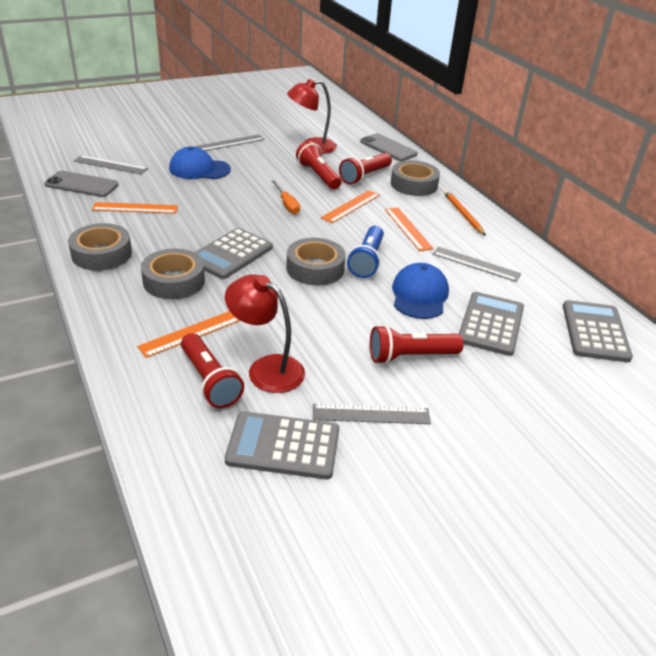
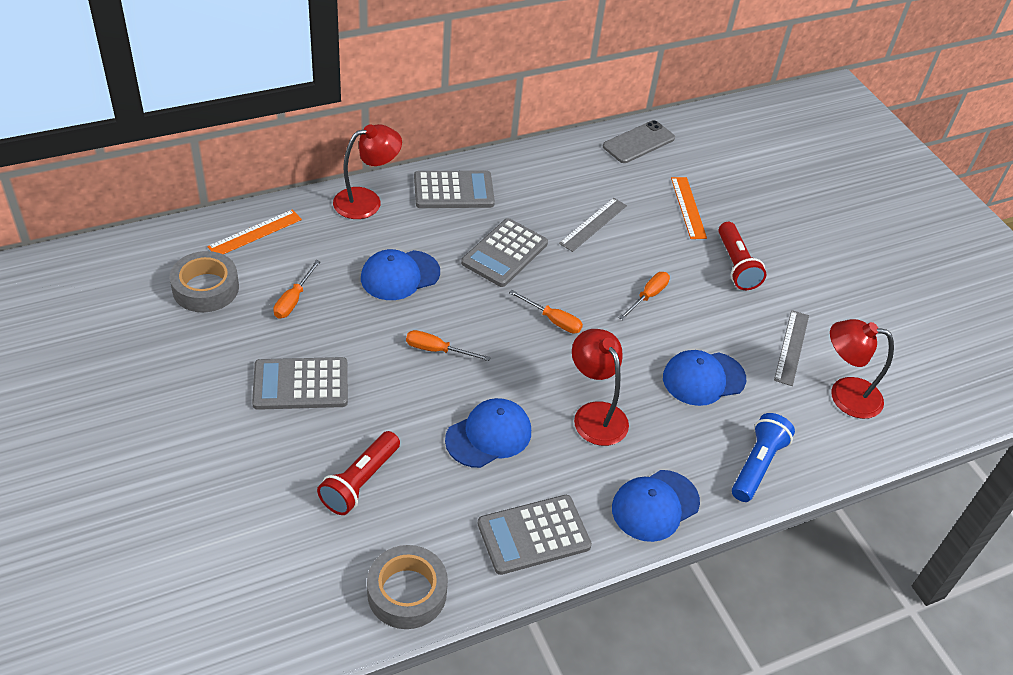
blue cap: 2 -> 4
grey phone: 2 -> 1
grey ruler: 4 -> 2
grey tape: 4 -> 2
orange pencil: 1 -> 0
orange ruler: 4 -> 2
orange screwdriver: 1 -> 4
red flashlight: 4 -> 2
red lamp: 2 -> 3

